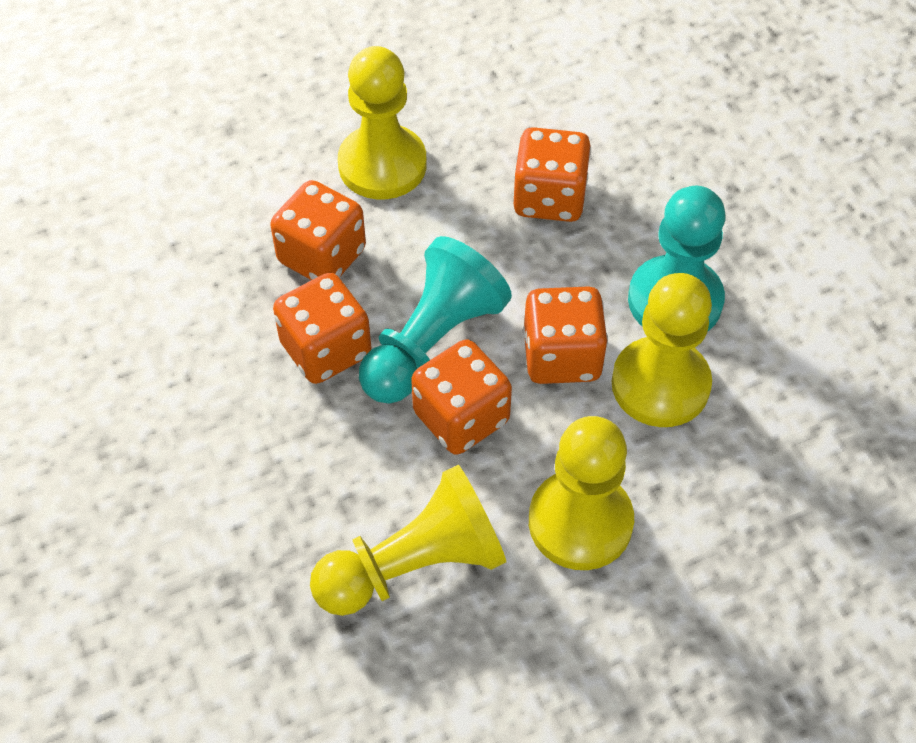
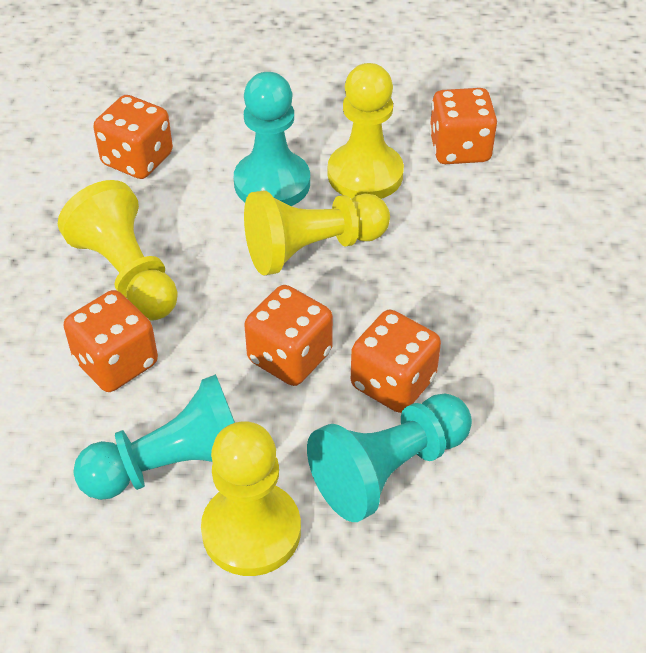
turquoise pawn: 2 -> 3

